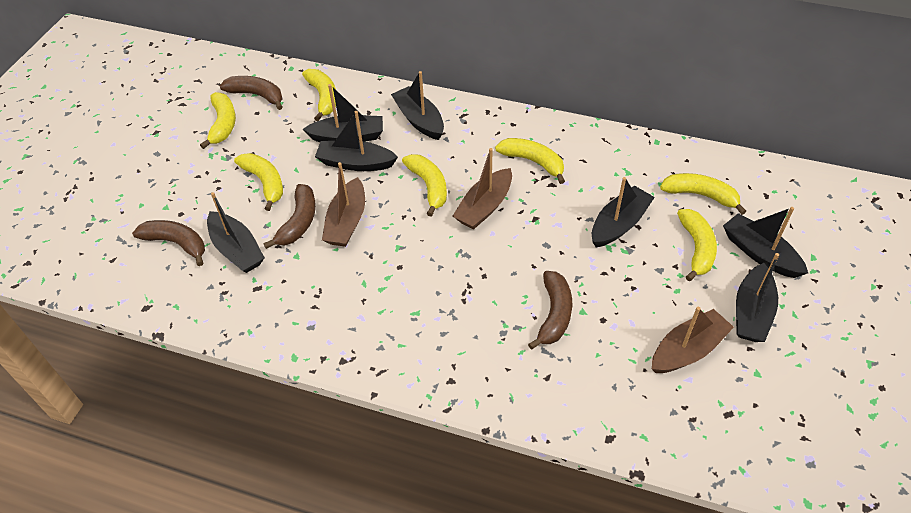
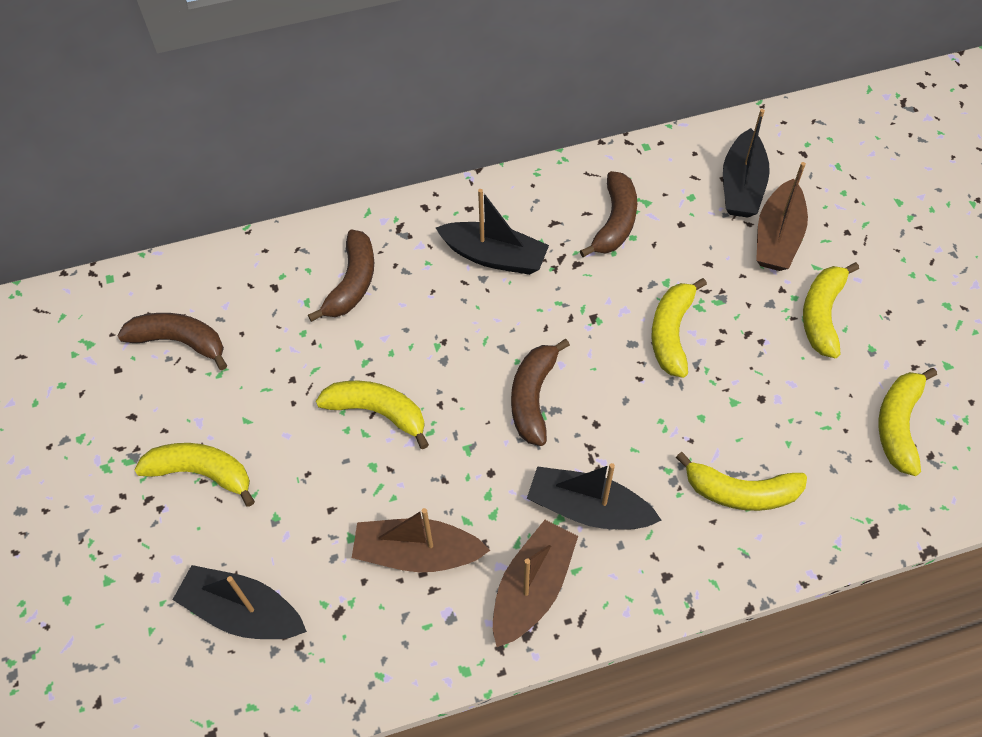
black boat: 7 -> 4
yellow banana: 7 -> 6

